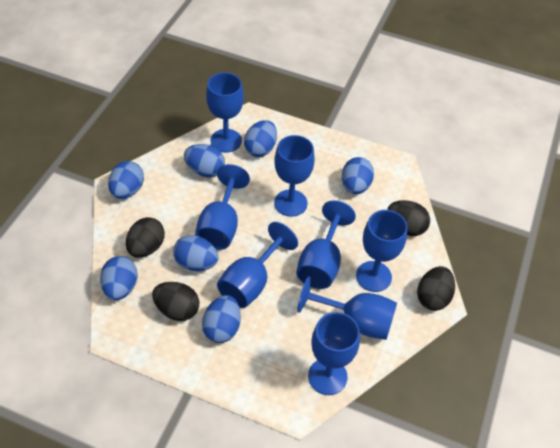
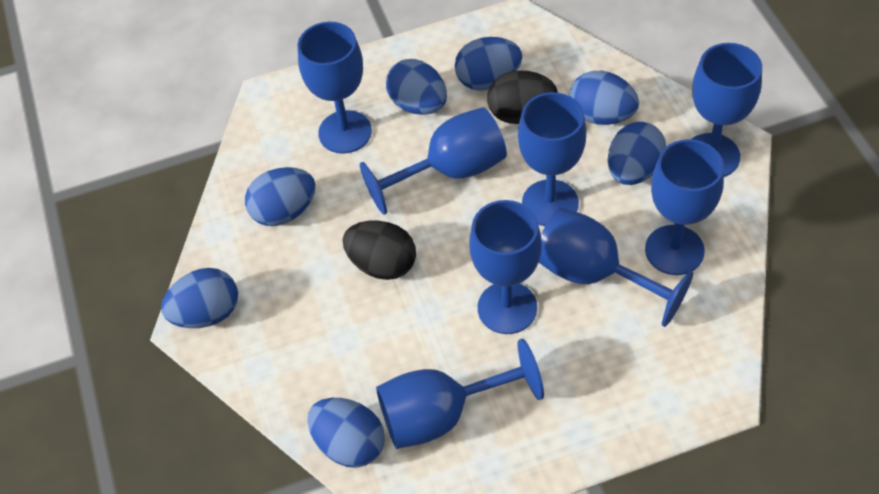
black egg: 4 -> 2

